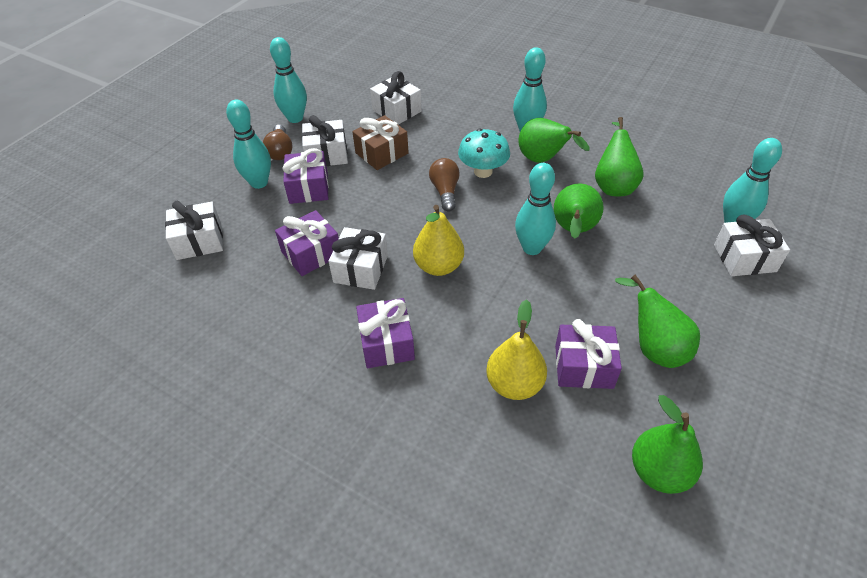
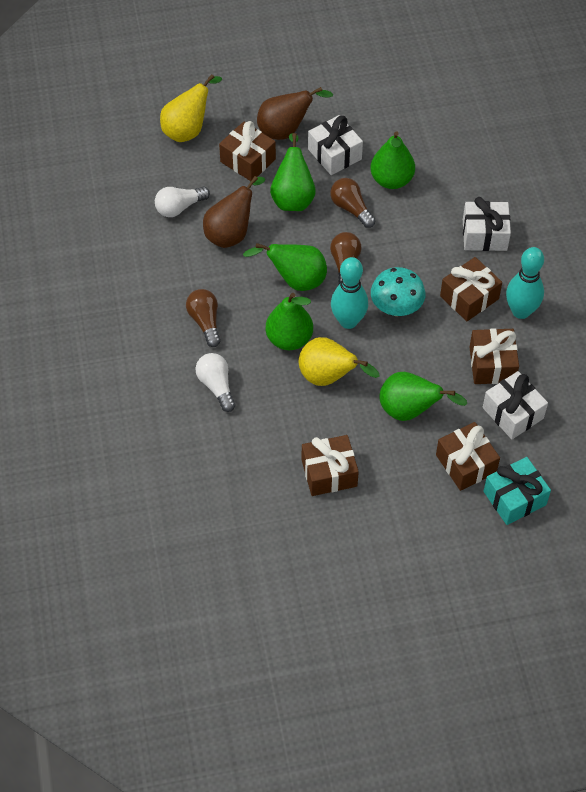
brown gift: 1 -> 5
brown light bulb: 2 -> 3
brown pear: 0 -> 2
purple gift: 4 -> 0
turquoise bowling pin: 5 -> 2
turquoise gift: 0 -> 1
white gift: 5 -> 3
white light bulb: 0 -> 2

